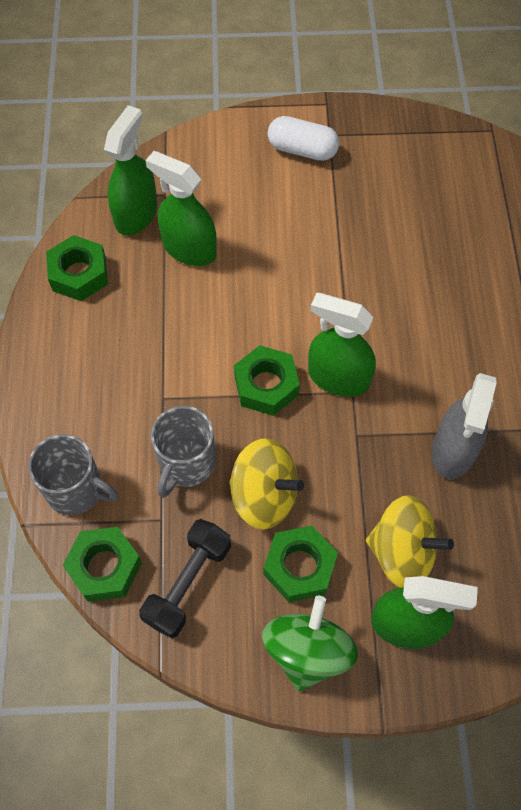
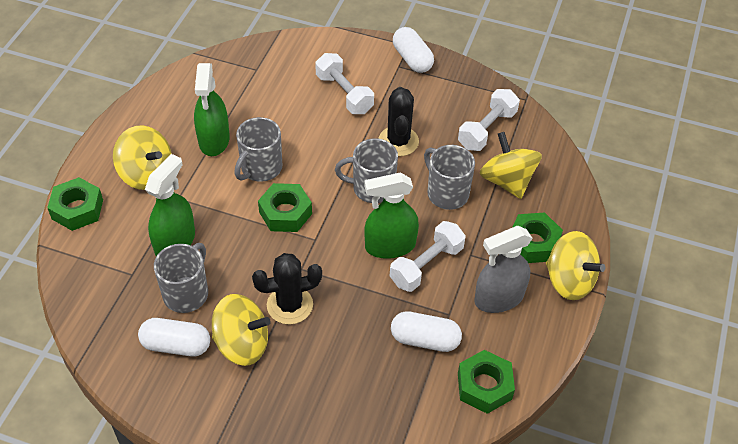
black cactus: 0 -> 2
black dumbbell: 1 -> 0
green spinning top: 1 -> 0
green spray bottle: 4 -> 3
grey mug: 2 -> 4
white capsule: 1 -> 3
white dumbbell: 0 -> 3
yellow spinning top: 2 -> 4

